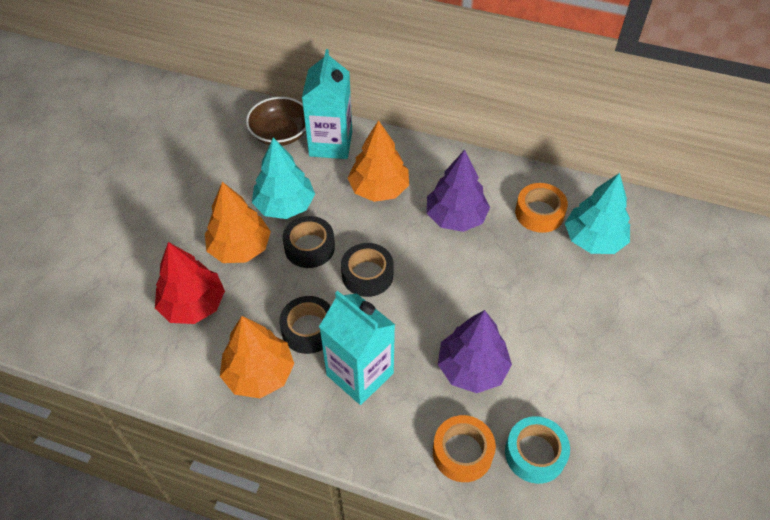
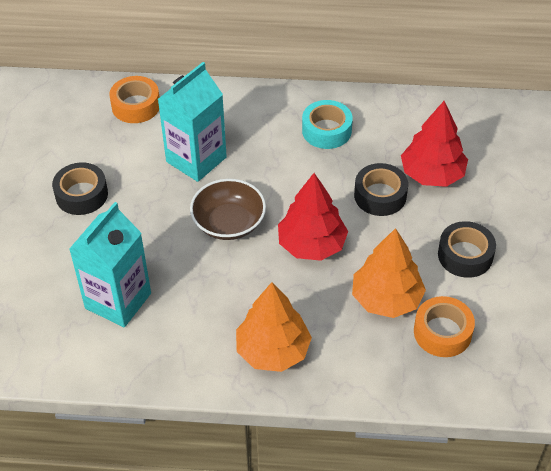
orange tree: 3 -> 2
purple tree: 2 -> 0
red tree: 1 -> 2
turquoise tree: 2 -> 0

